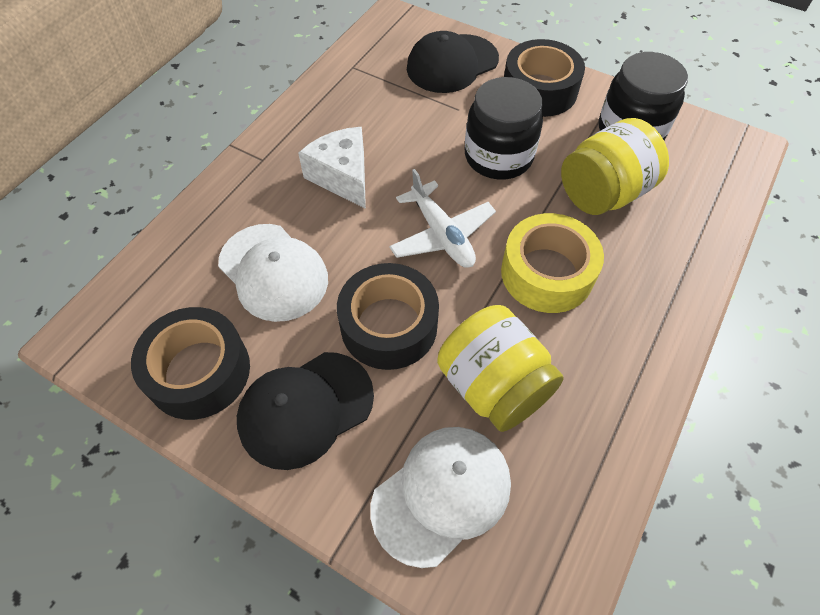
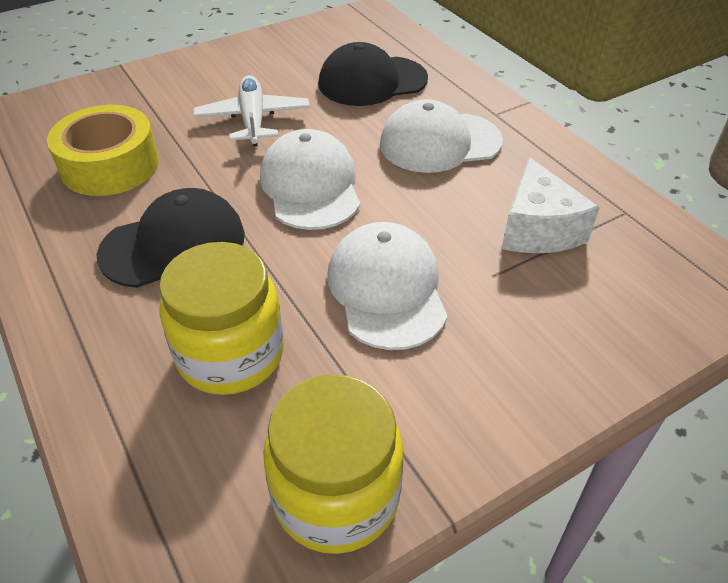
black jar: 2 -> 0
black tape: 3 -> 0
white cap: 2 -> 3

